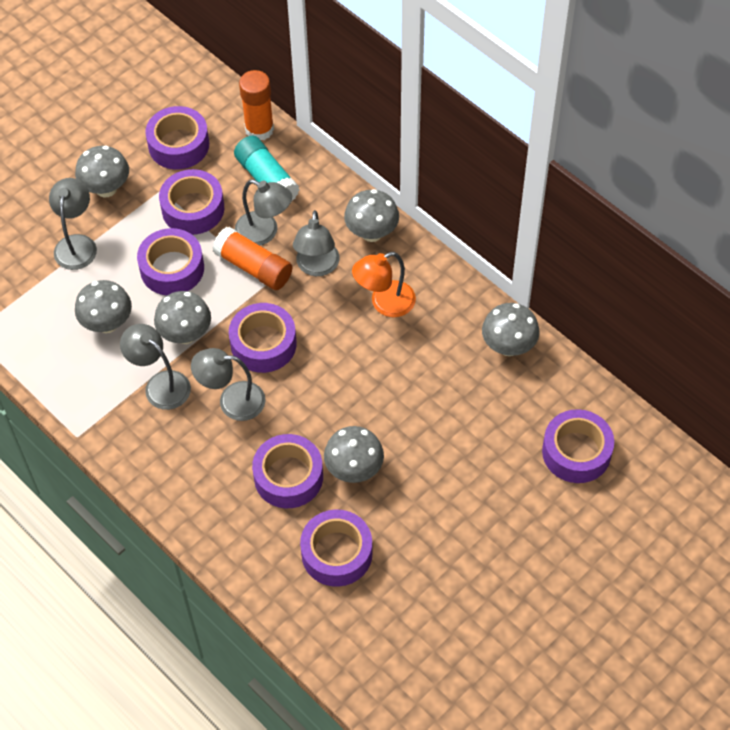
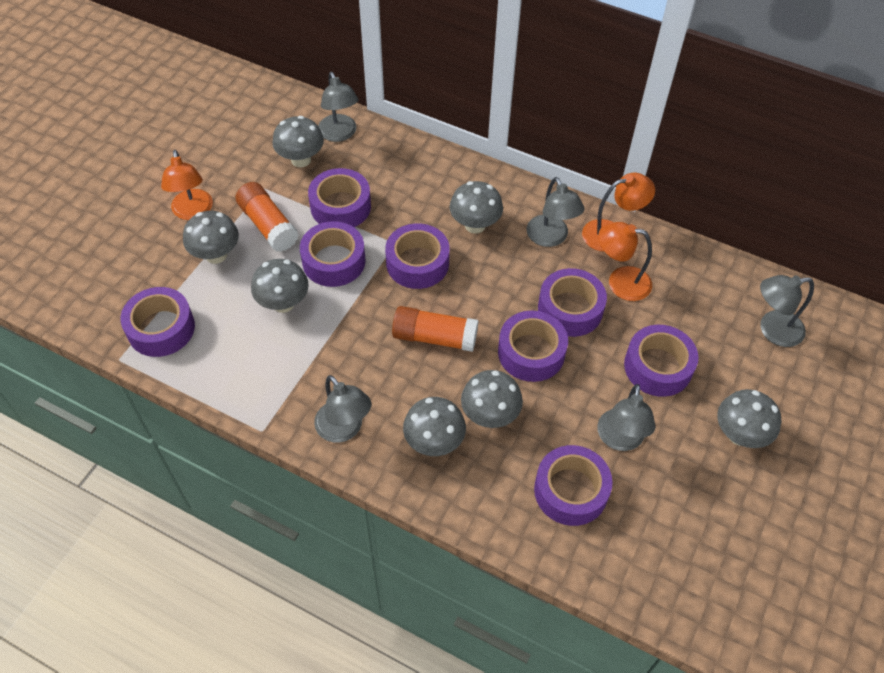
grey mushroom: 6 -> 7
orange lamp: 1 -> 3
purple tape: 7 -> 8
turquoise glue stick: 1 -> 0

